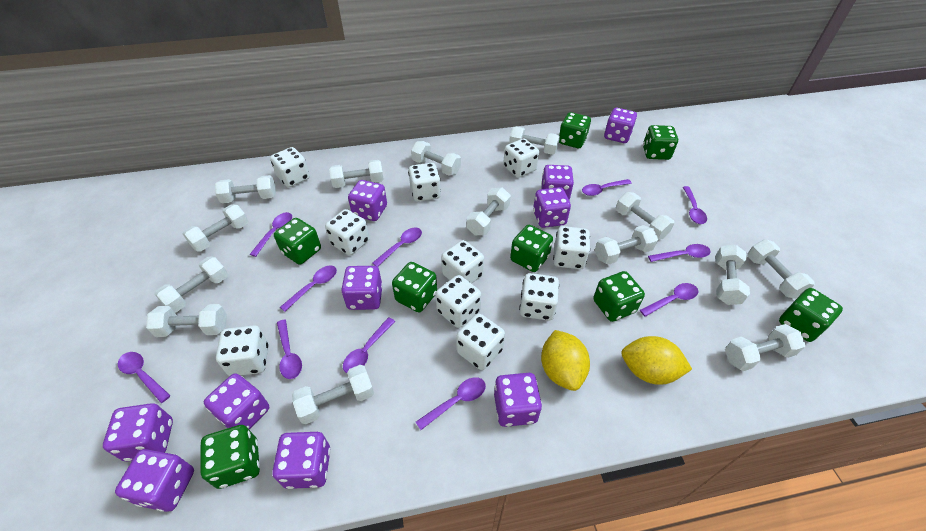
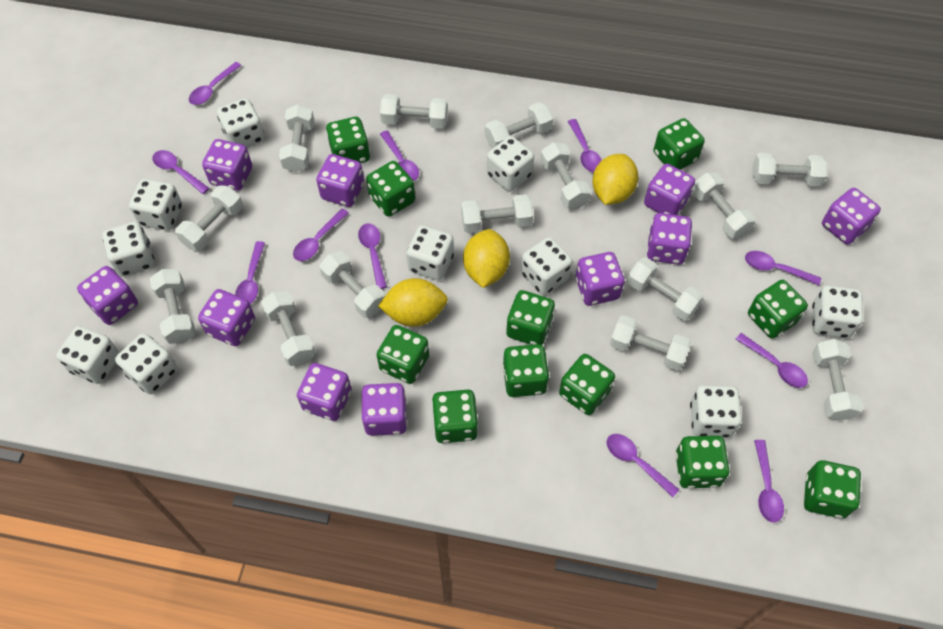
green dice: 8 -> 11
yellow lemon: 2 -> 3

